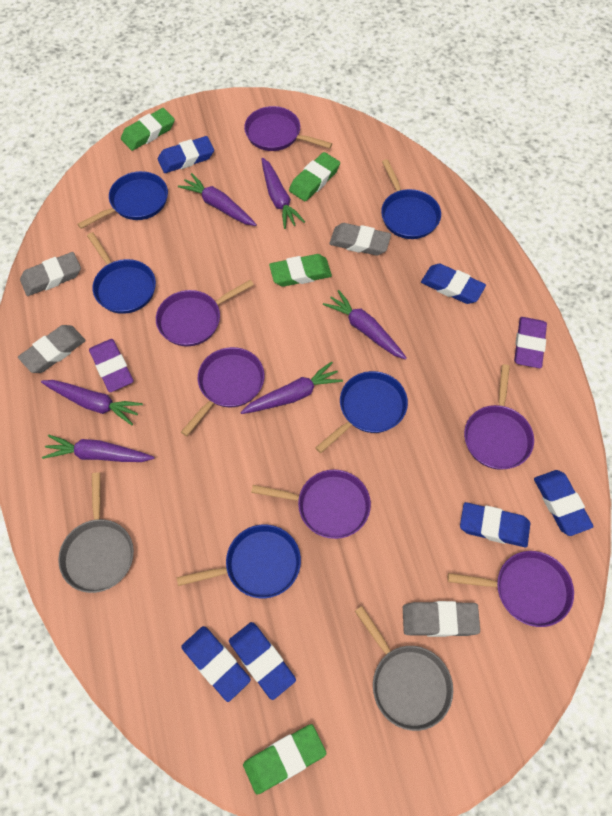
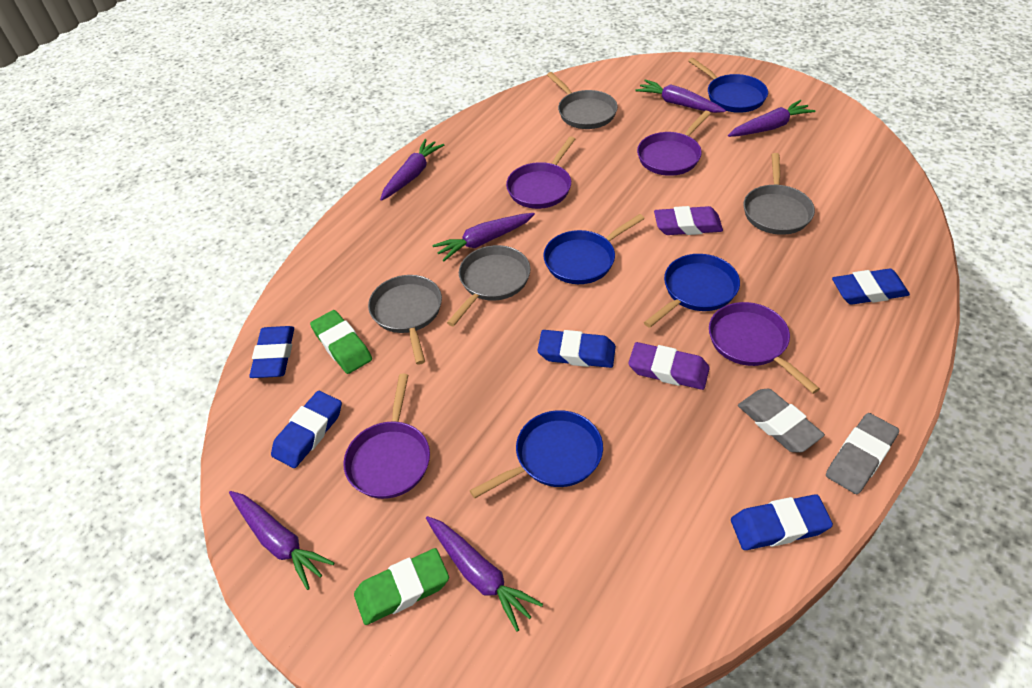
blue eraser: 6 -> 5
blue pan: 5 -> 4
green eraser: 4 -> 2
grey eraser: 4 -> 2
grey pan: 2 -> 4
purple pan: 6 -> 4

